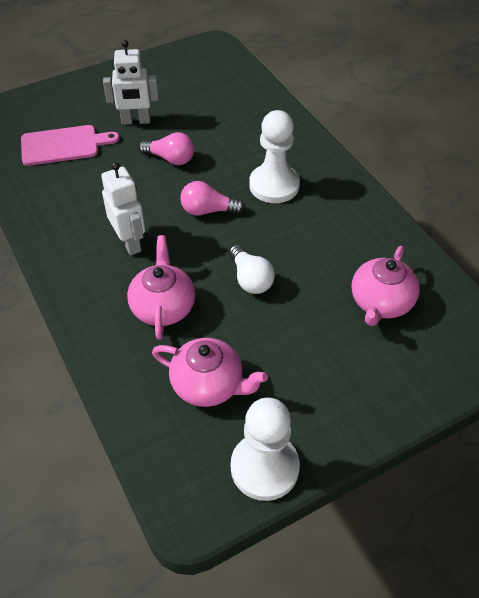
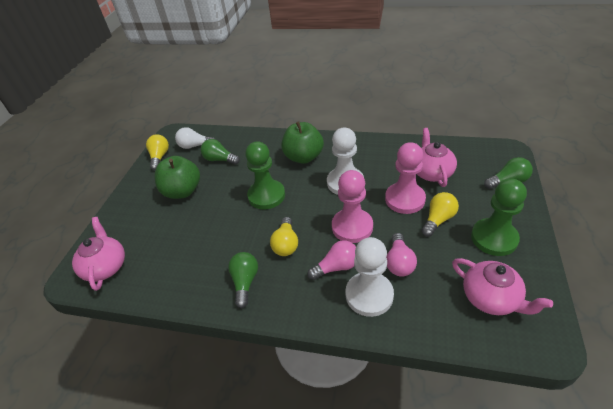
green apple: 0 -> 2
green light bulb: 0 -> 3
green pawn: 0 -> 2
pink cutting board: 1 -> 0
pink pawn: 0 -> 2
white robot: 2 -> 0
yellow light bulb: 0 -> 3

